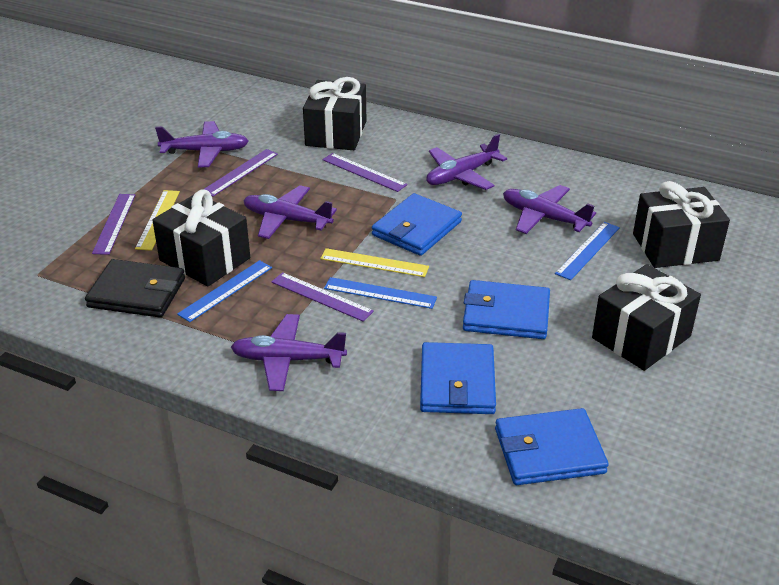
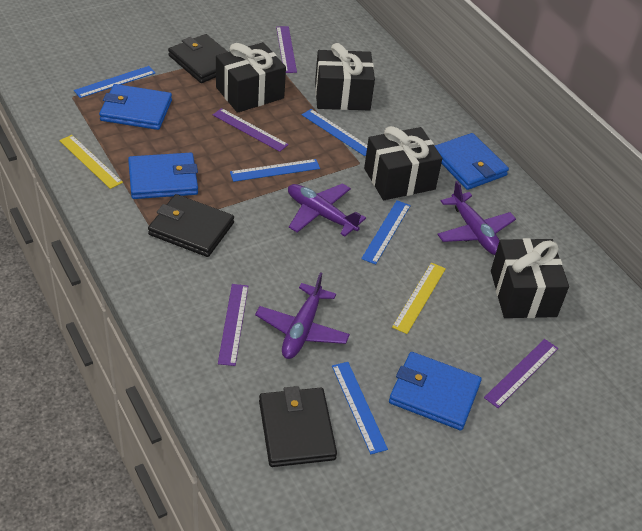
black wallet: 1 -> 3
blue ruler: 3 -> 5
purple plane: 5 -> 3

